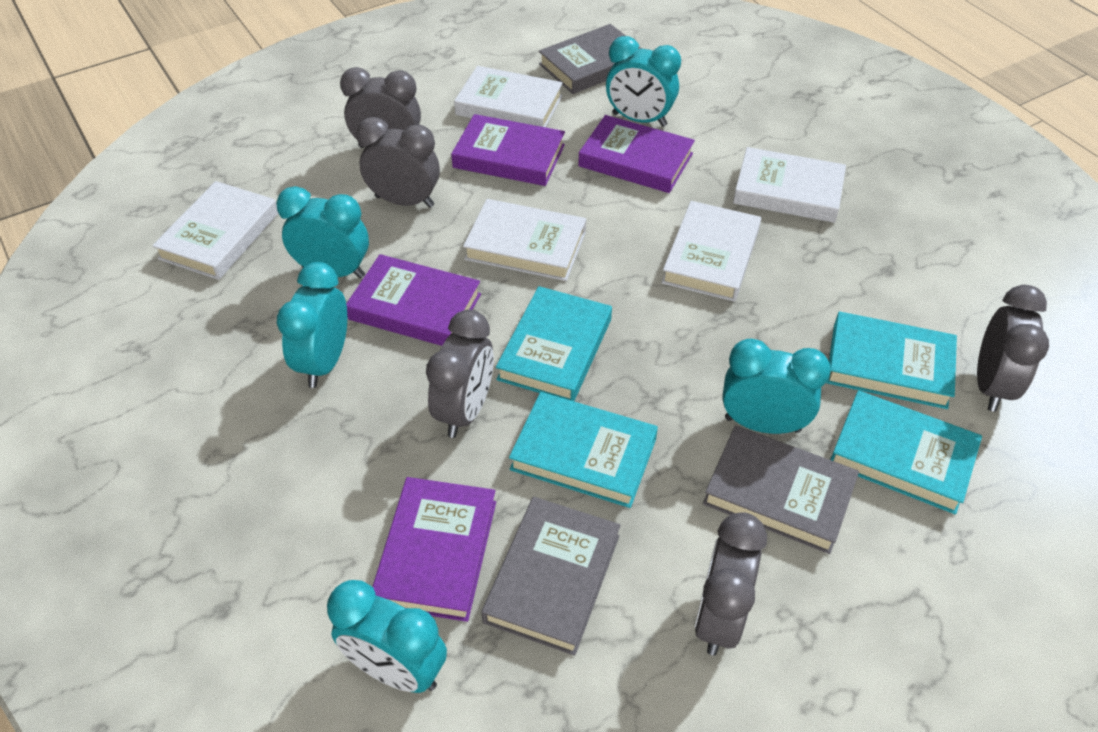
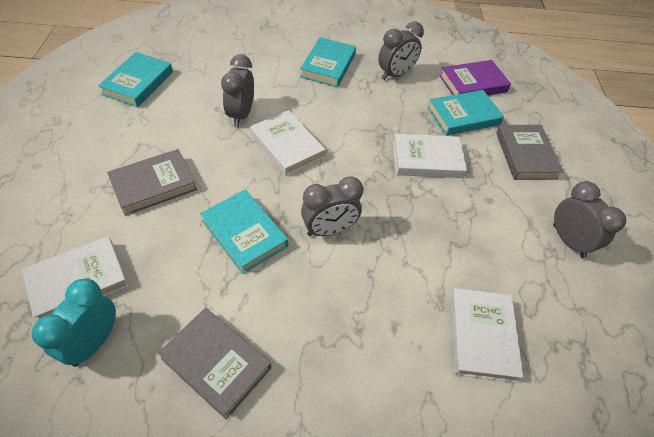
grey clock: 5 -> 4
purple book: 4 -> 1
turquoise clock: 5 -> 1
white book: 5 -> 4

